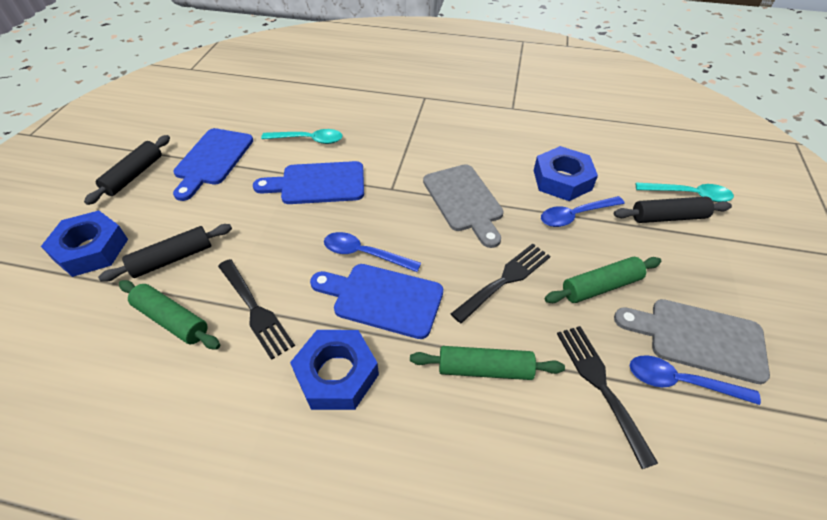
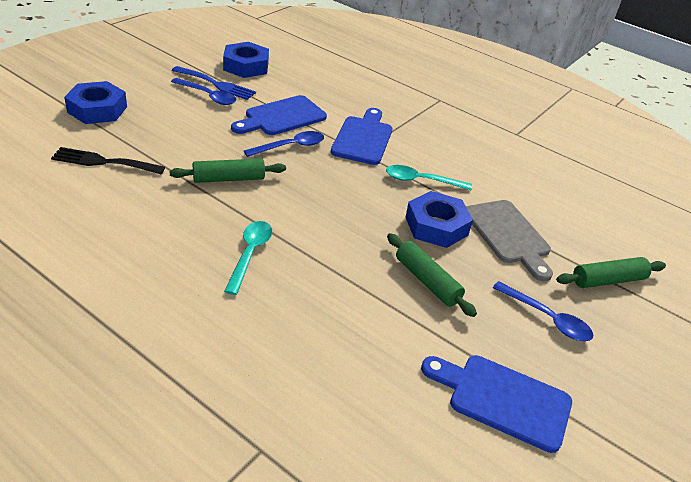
black fork: 3 -> 1
black rolling pin: 3 -> 0
blue fork: 0 -> 1
grey cutting board: 2 -> 1

